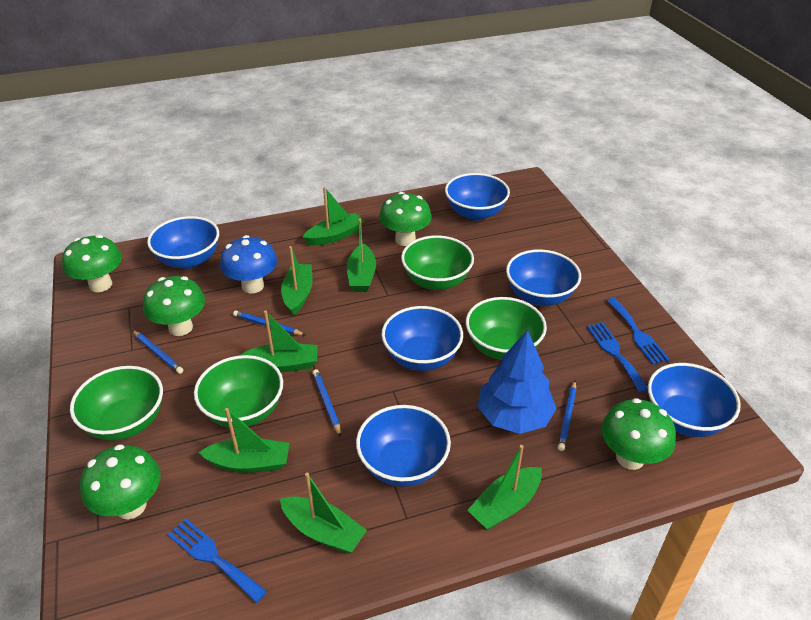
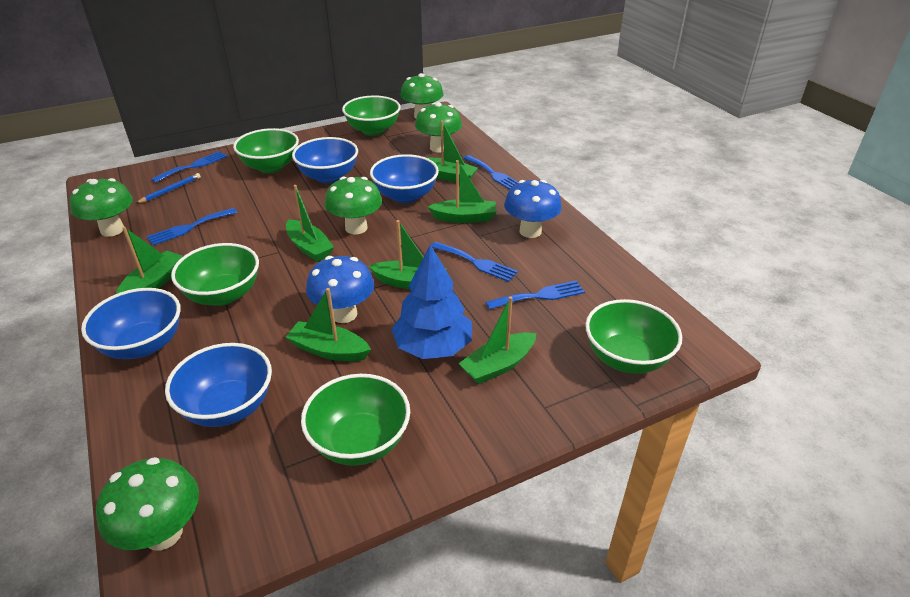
blue bowl: 6 -> 4
blue fork: 3 -> 5
blue mushroom: 1 -> 2
blue pencil: 4 -> 1
green bowl: 4 -> 5

